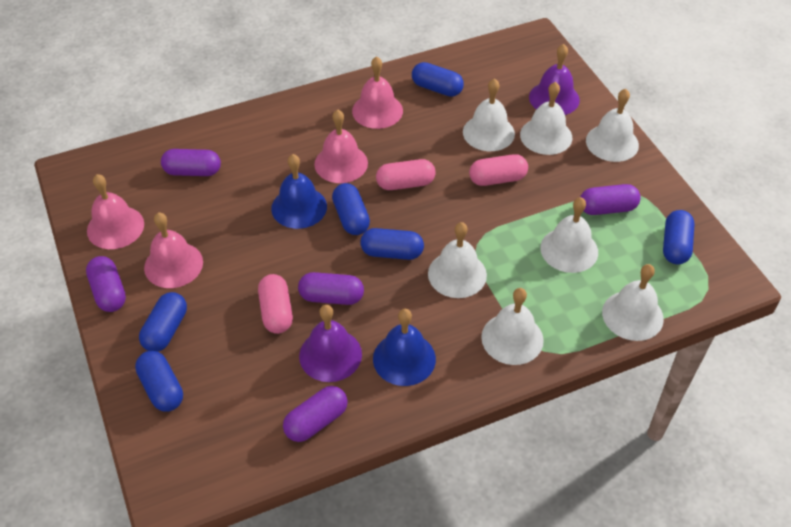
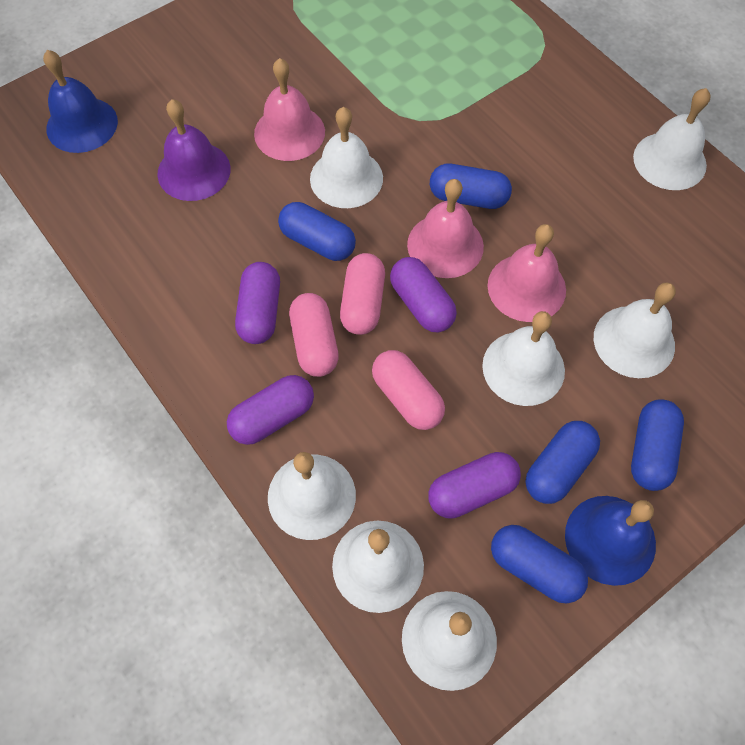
blue capsule: 6 -> 5
pink bell: 4 -> 3
purple bell: 2 -> 1
purple capsule: 5 -> 4

